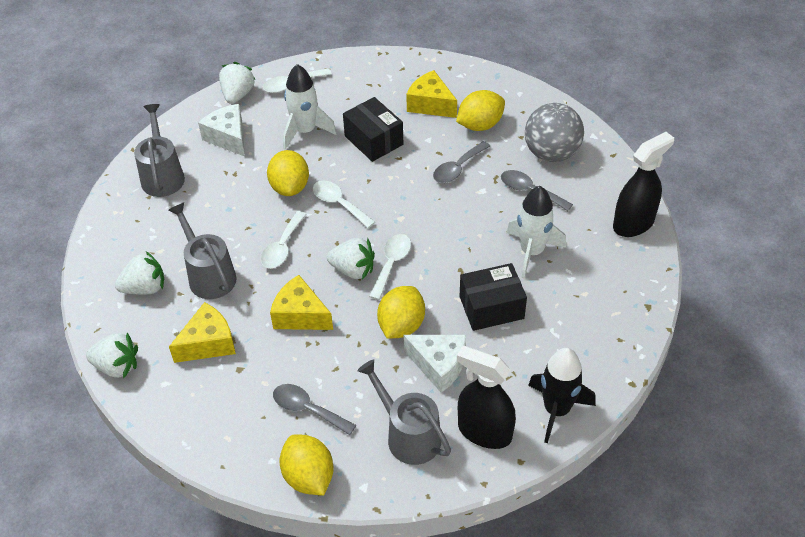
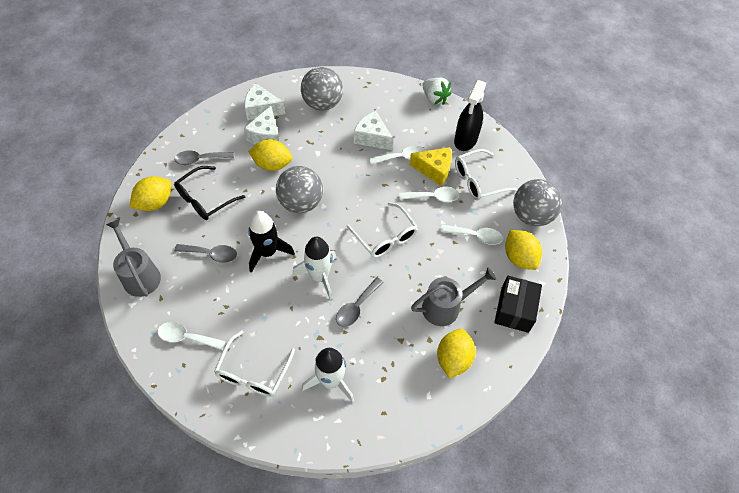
black box: 2 -> 1
black glasses: 0 -> 1
black spray bottle: 2 -> 1
grey ball: 1 -> 3
grey watering can: 3 -> 2
white cheese: 2 -> 3
white glasses: 0 -> 3
white strawberry: 4 -> 1
yellow cheese: 3 -> 1

